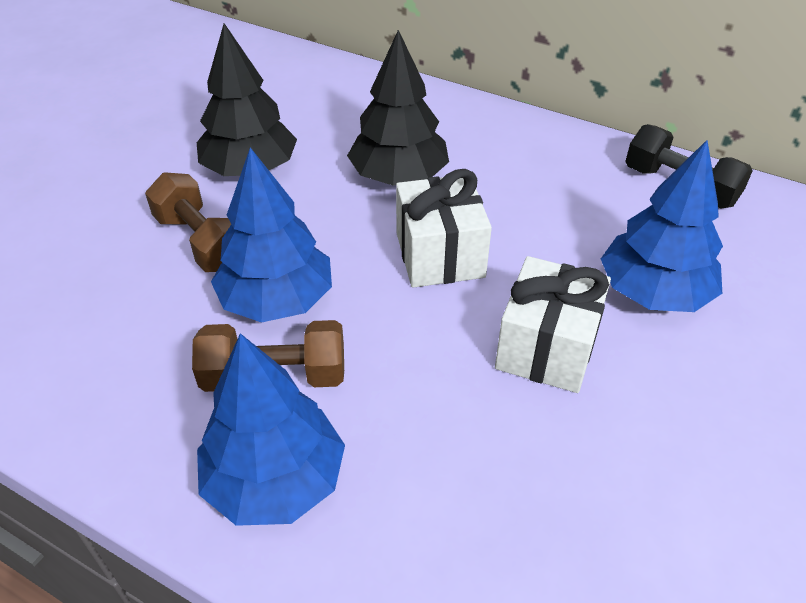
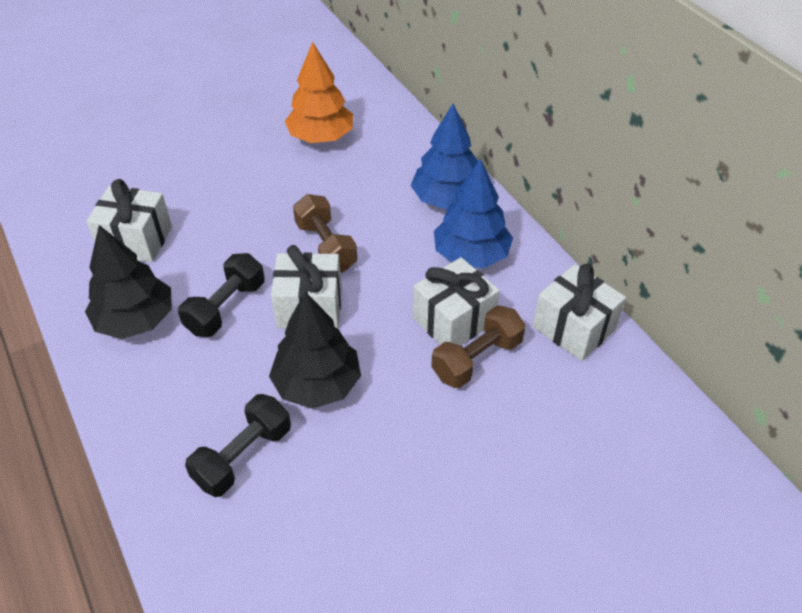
black dumbbell: 1 -> 2
blue tree: 3 -> 2
orange tree: 0 -> 1
white gift: 2 -> 4

